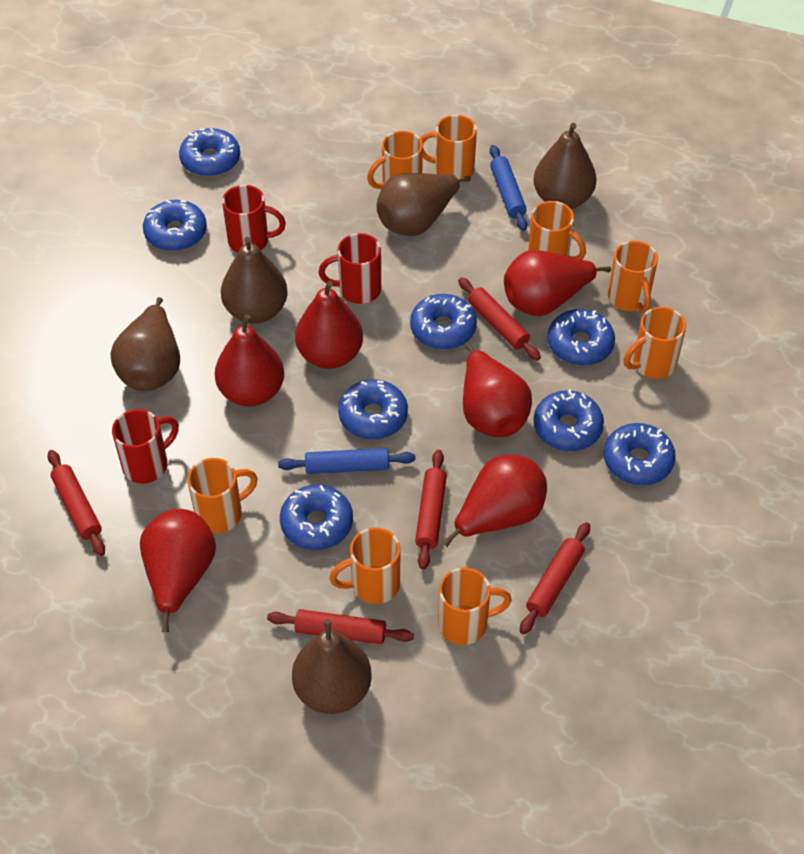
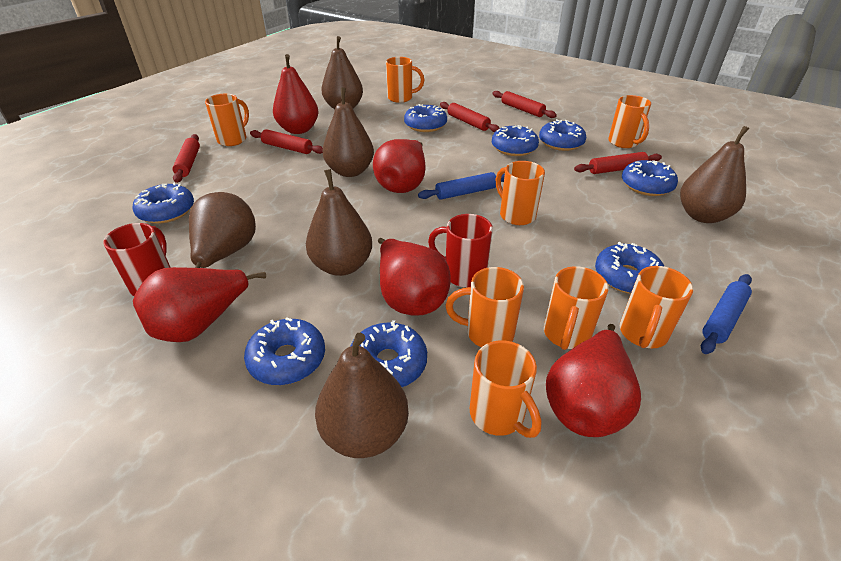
brown pear: 5 -> 6
red mug: 3 -> 2
red pear: 6 -> 5

